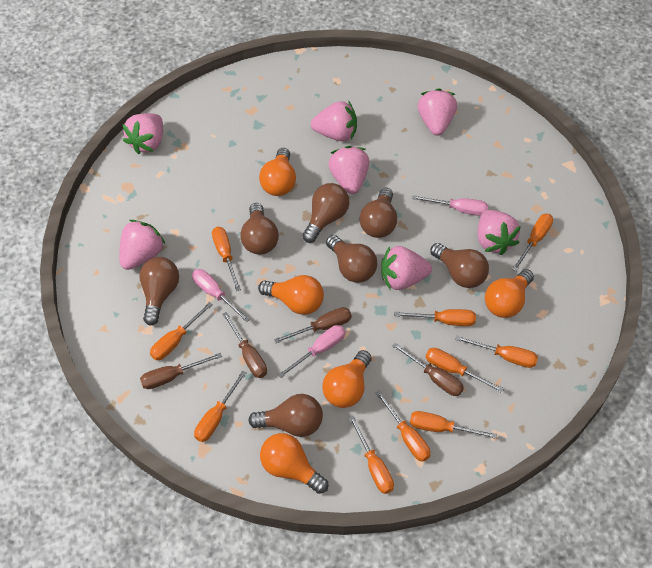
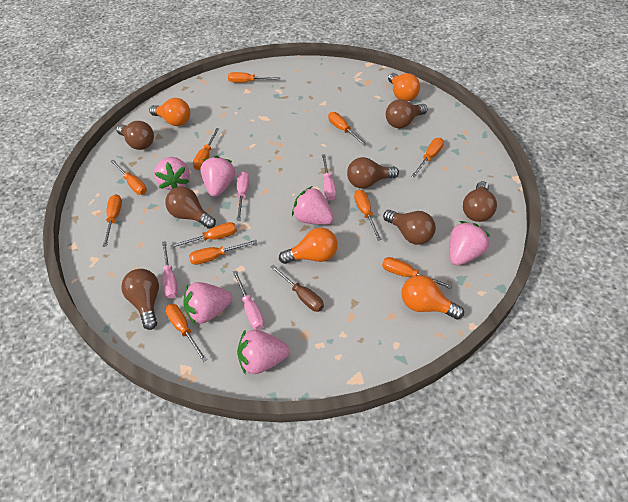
brown screwdriver: 4 -> 1
orange light bulb: 5 -> 4
orange screwdriver: 10 -> 11
pink screwdriver: 3 -> 4
pink strawberry: 7 -> 6

